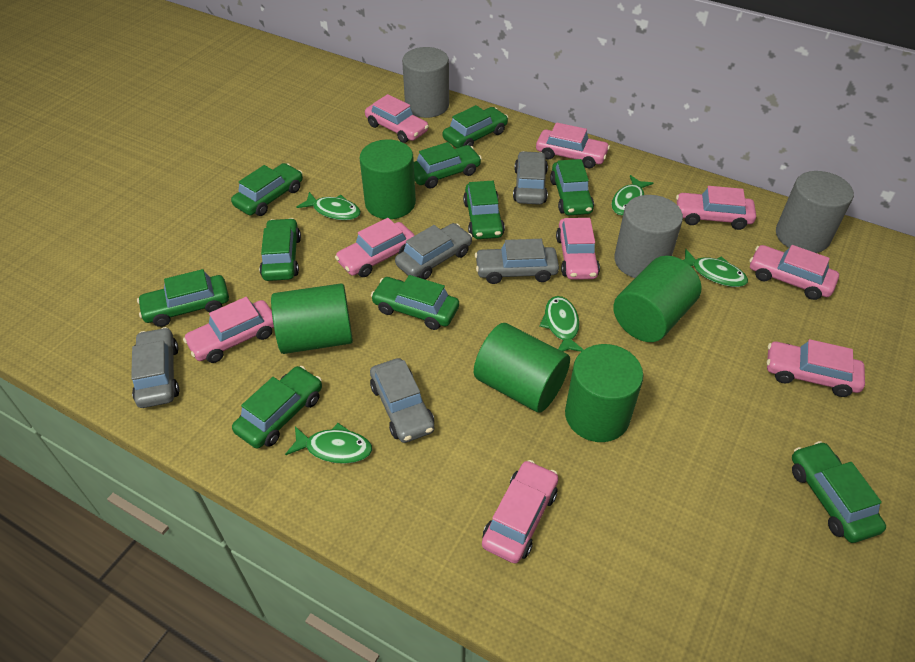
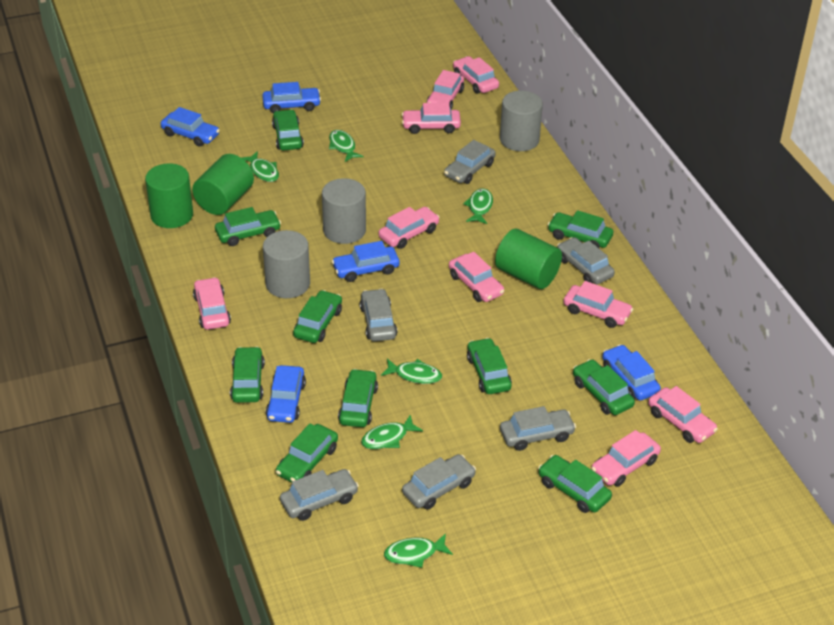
blue car: 0 -> 5
green cylinder: 5 -> 3
green fish: 5 -> 6
grey car: 5 -> 6

